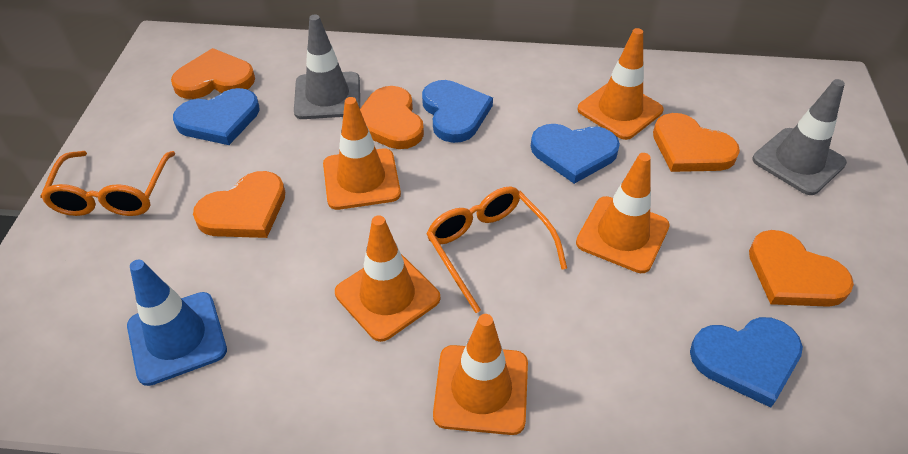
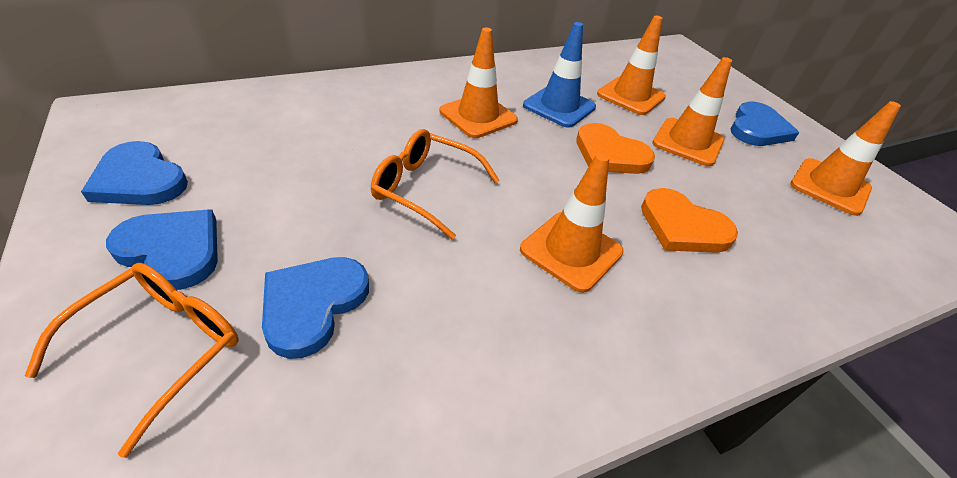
grey traffic cone: 2 -> 0
orange heart: 5 -> 2

